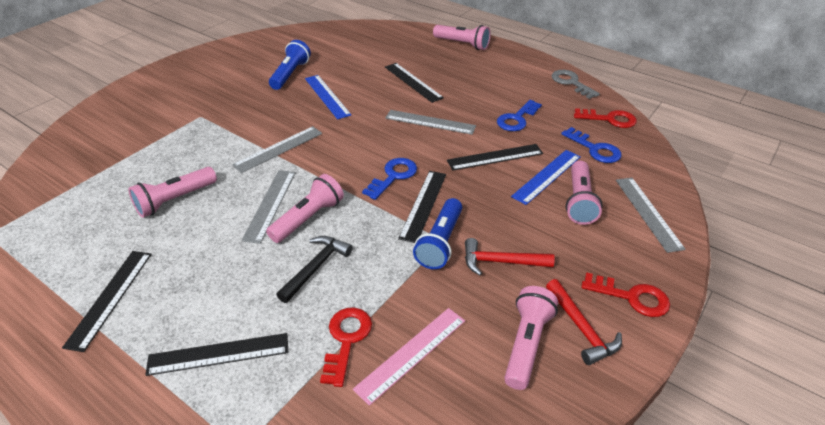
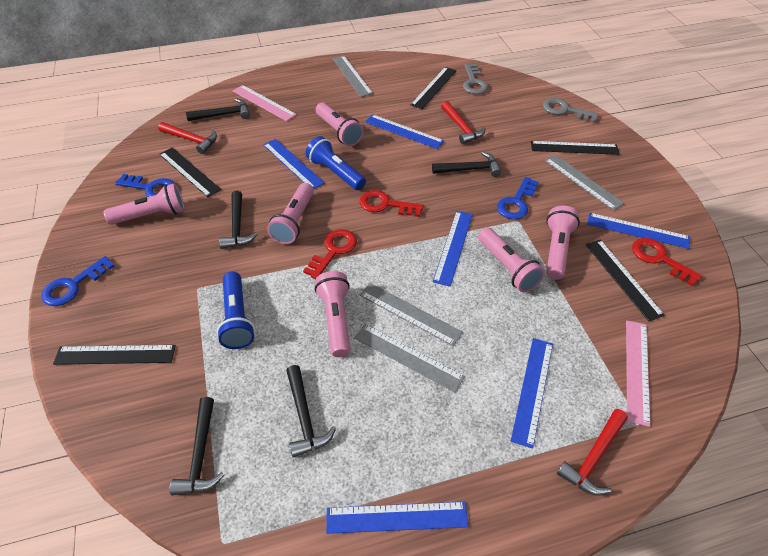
black hammer: 1 -> 5
blue ruler: 2 -> 6
grey key: 1 -> 2
pink flashlight: 5 -> 6
pink ruler: 1 -> 2
red hammer: 2 -> 3

